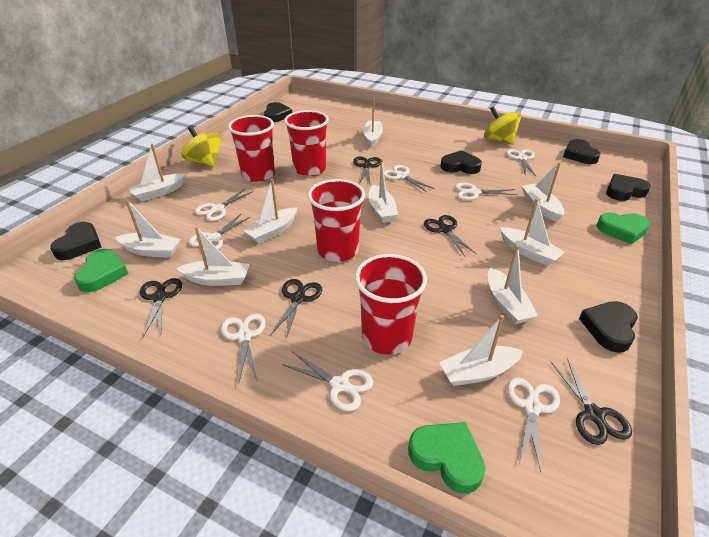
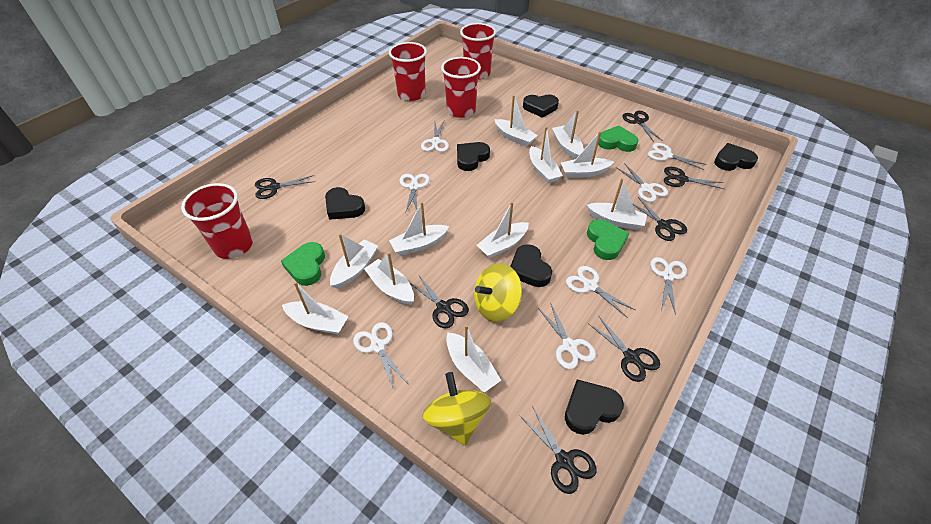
black scissors: 5 -> 7
white boat: 10 -> 11

